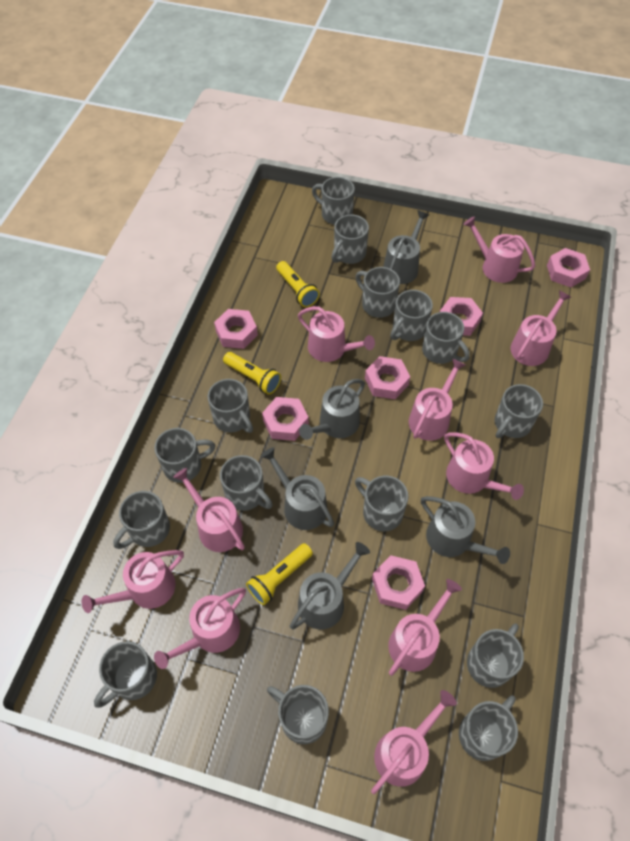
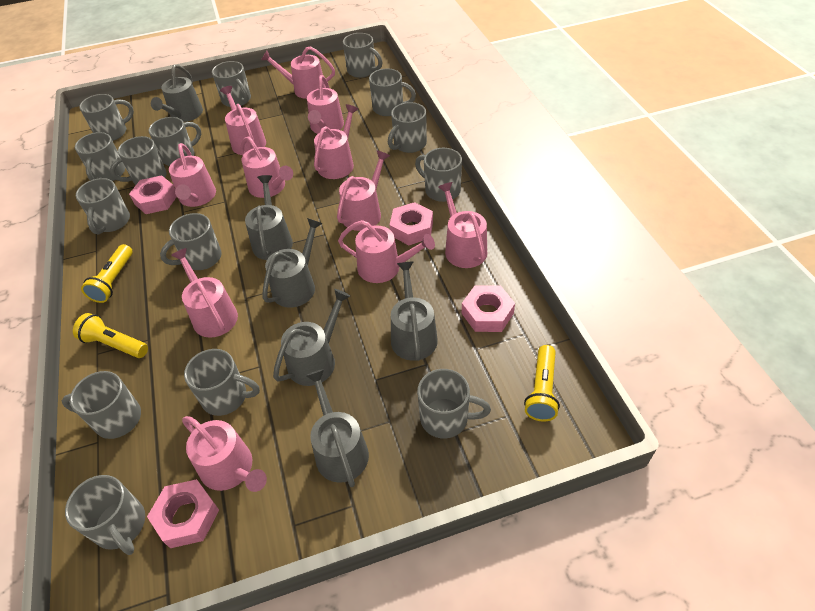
grey watering can: 5 -> 6
pink nut: 6 -> 4
pink watering can: 10 -> 11

